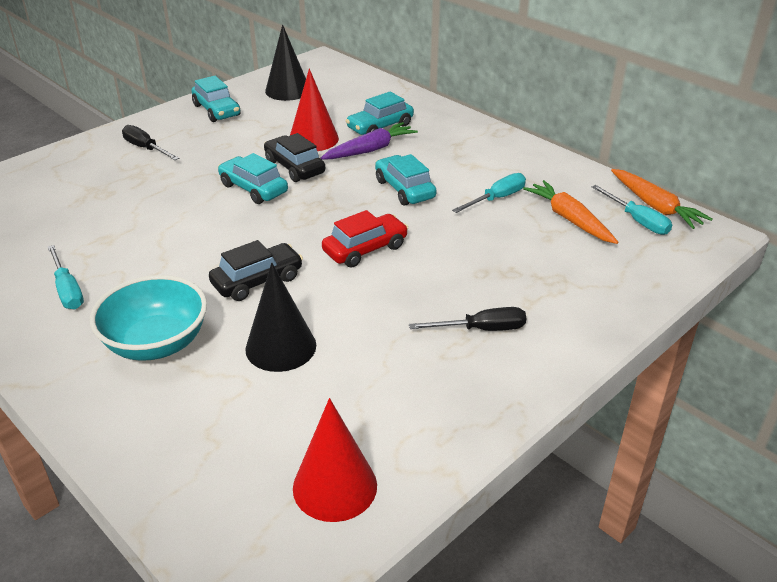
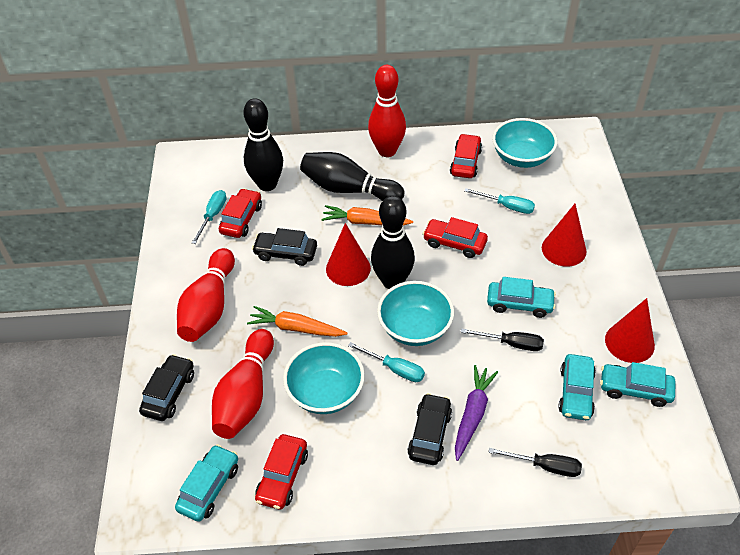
black bowling pin: 0 -> 3
black car: 2 -> 3
black cone: 2 -> 0
red bowling pin: 0 -> 3
red car: 1 -> 4
red cone: 2 -> 3
turquoise bowl: 1 -> 3

